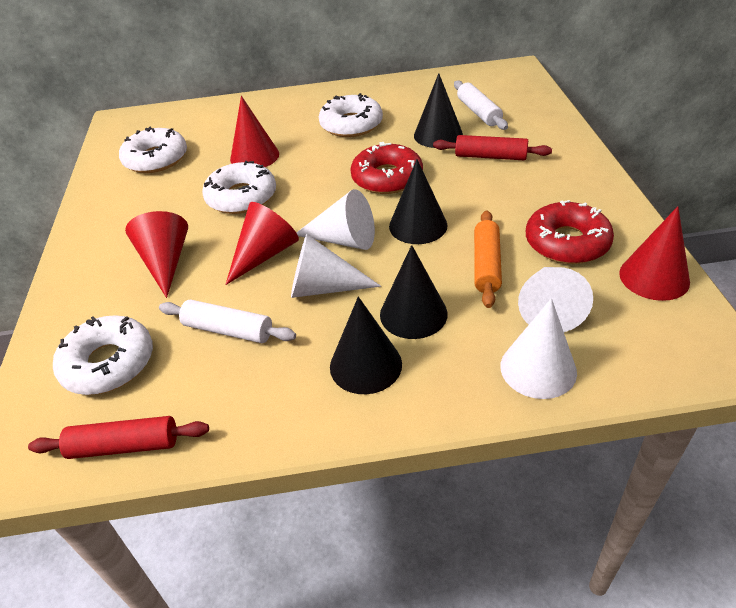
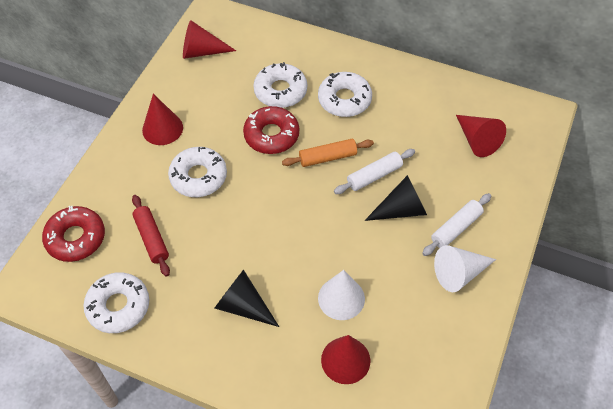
black cone: 4 -> 2
red rolling pin: 2 -> 1
white cone: 4 -> 2

